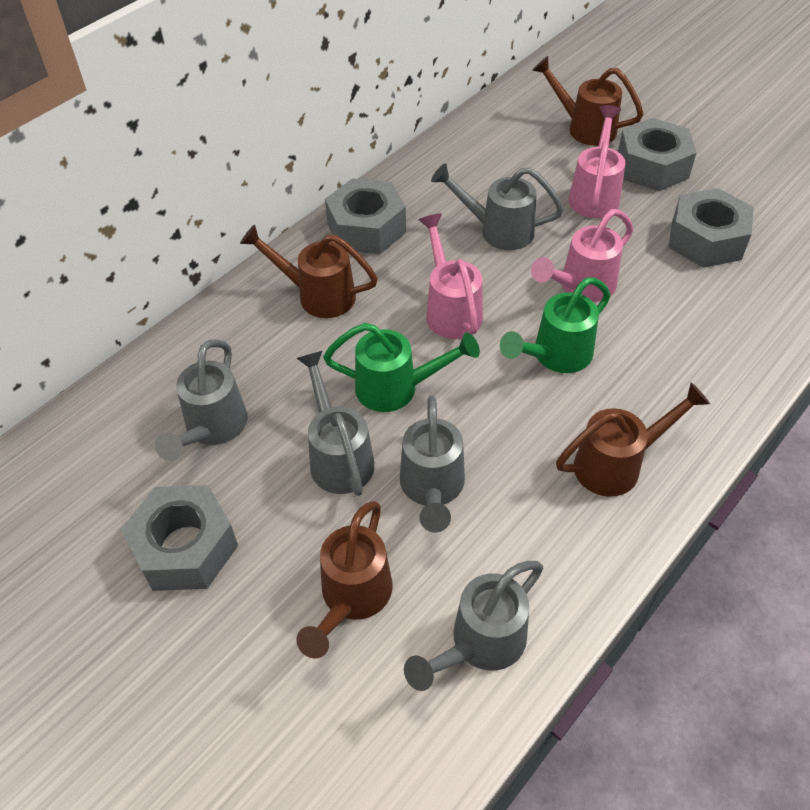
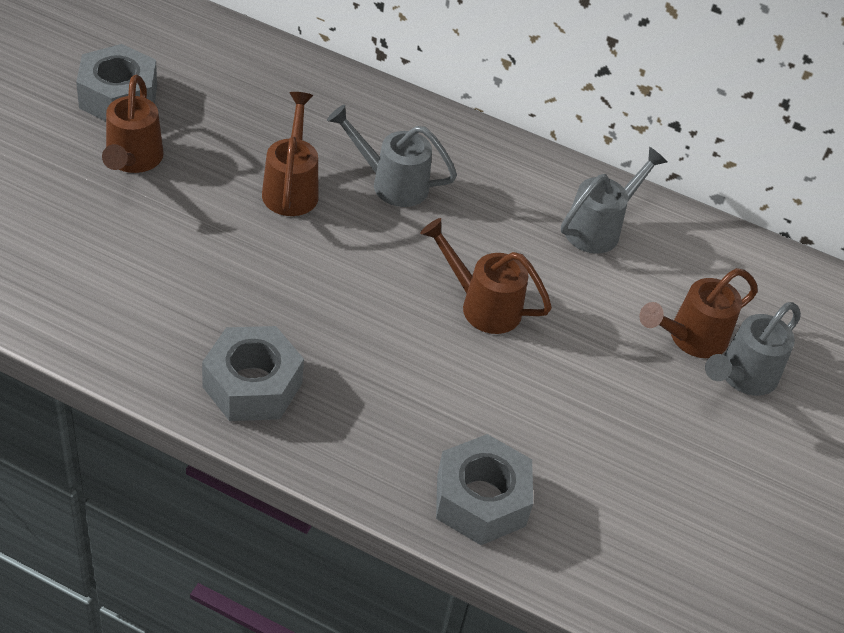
green watering can: 2 -> 0
grey nut: 4 -> 3
grey watering can: 5 -> 3
pink watering can: 3 -> 0

